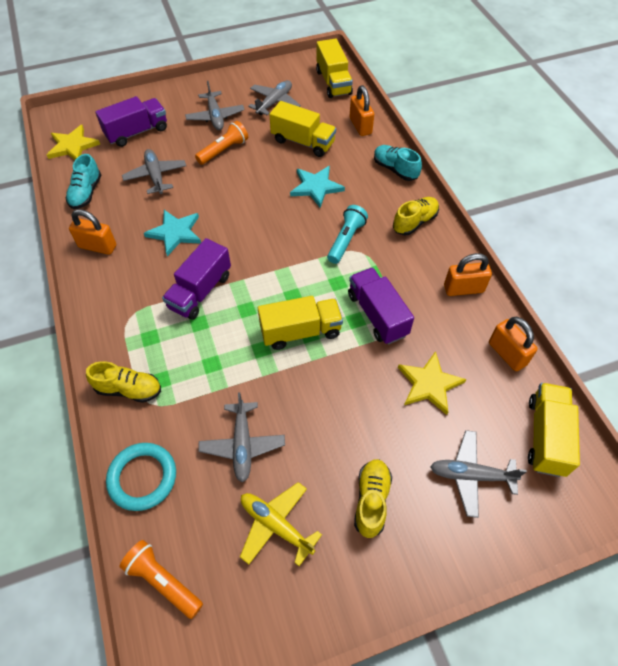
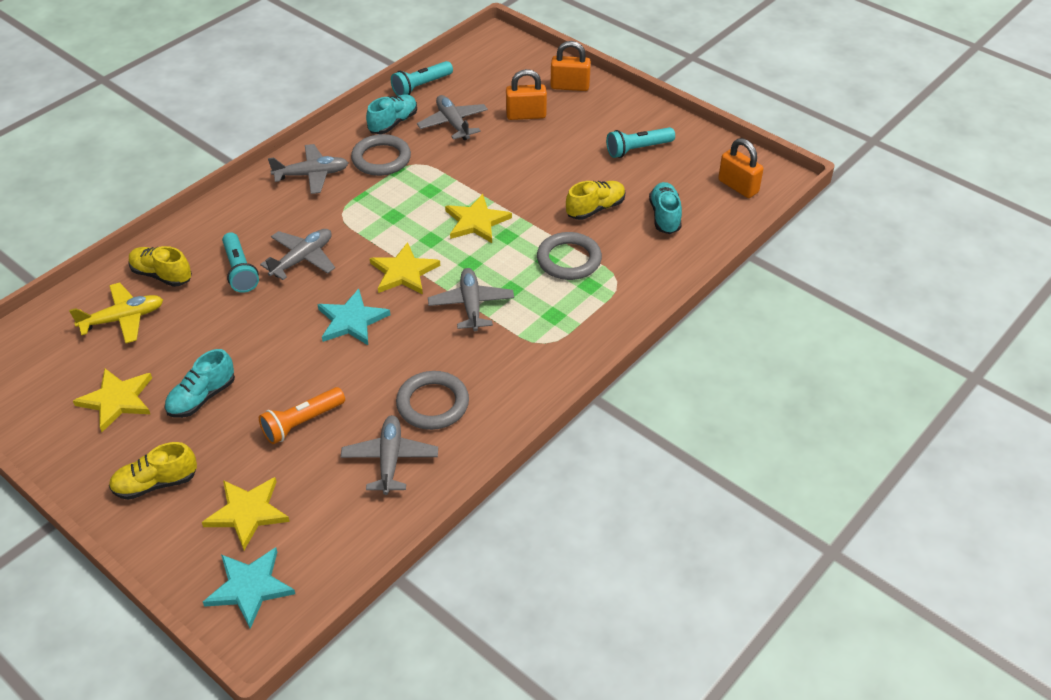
grey ring: 0 -> 3
orange flashlight: 2 -> 1
orange padlock: 4 -> 3
purple truck: 3 -> 0
turquoise flashlight: 1 -> 3
turquoise ring: 1 -> 0
turquoise shoe: 2 -> 3
yellow star: 2 -> 4
yellow truck: 4 -> 0

